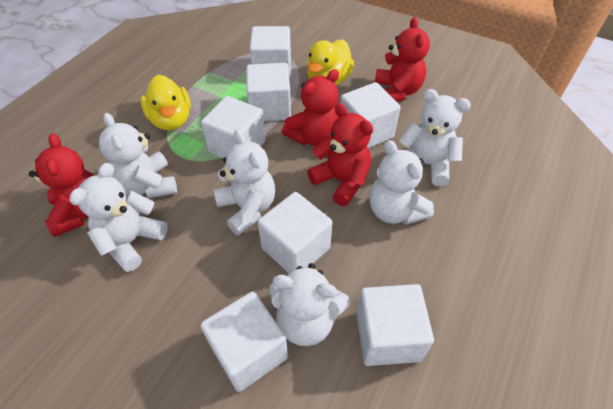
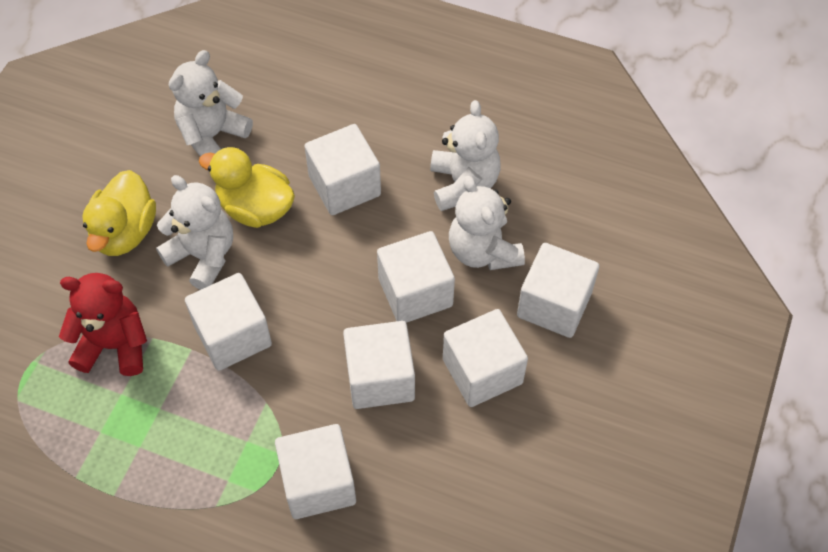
red teddy bear: 4 -> 1
white teddy bear: 6 -> 4

